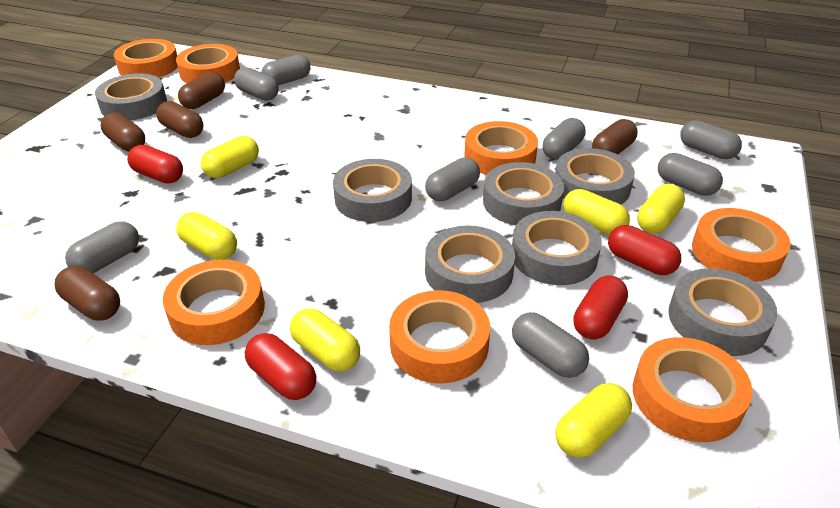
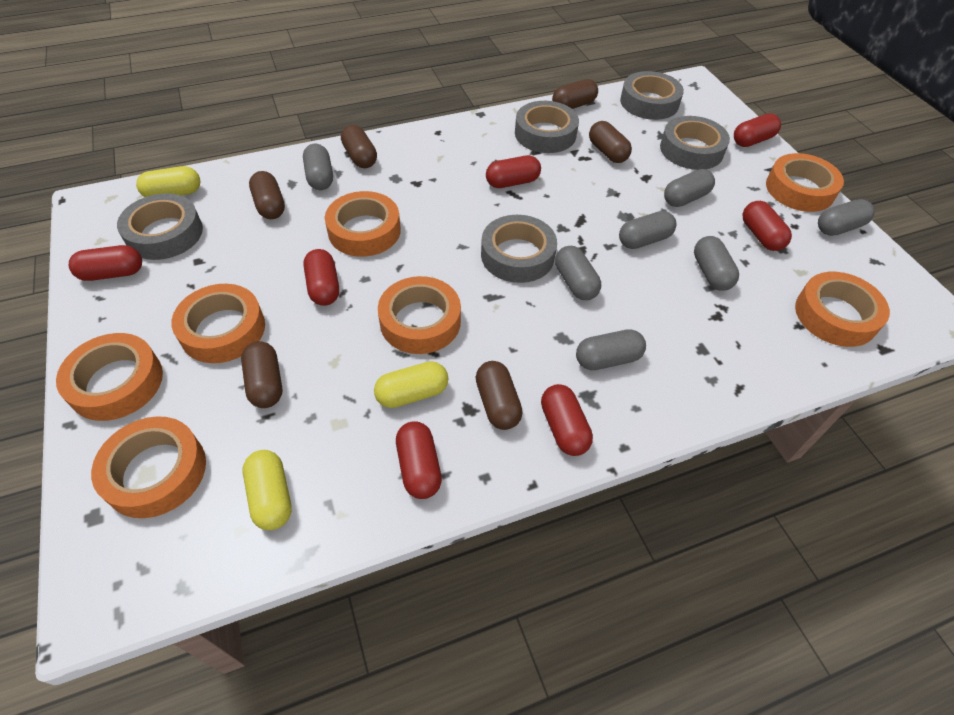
brown capsule: 5 -> 6
grey capsule: 8 -> 7
grey tape: 7 -> 5
red capsule: 4 -> 7
yellow capsule: 6 -> 3

